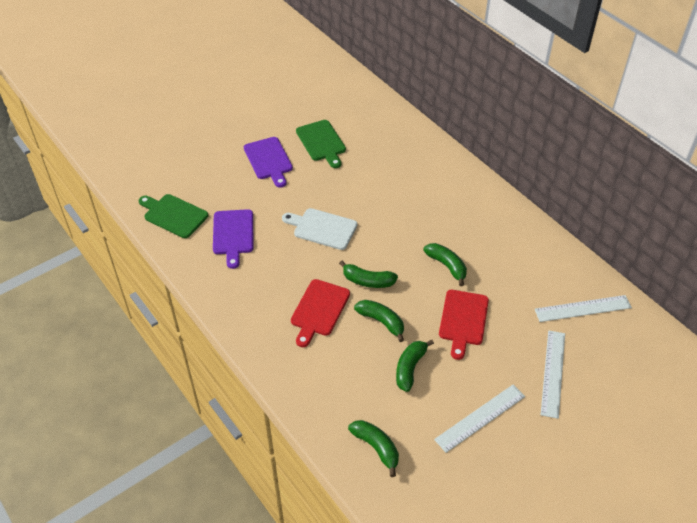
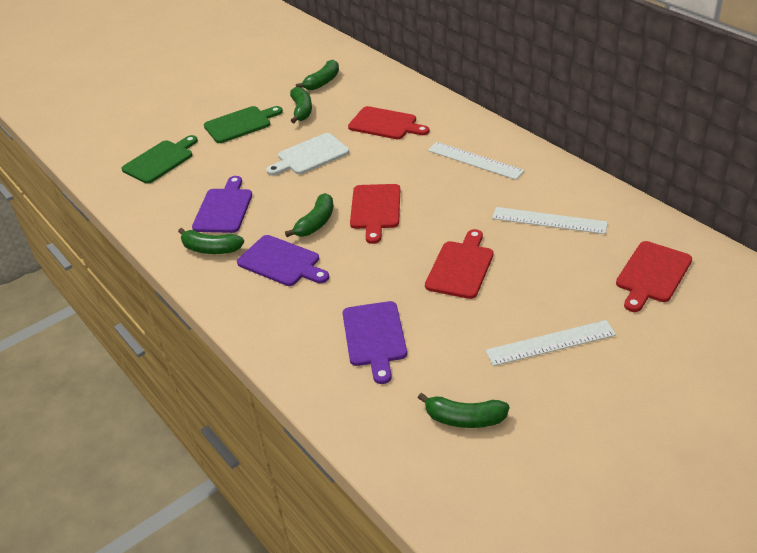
purple cutting board: 2 -> 3
red cutting board: 2 -> 4

